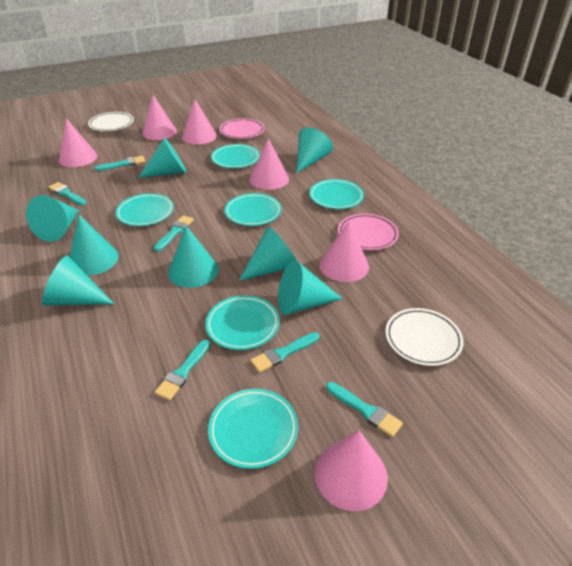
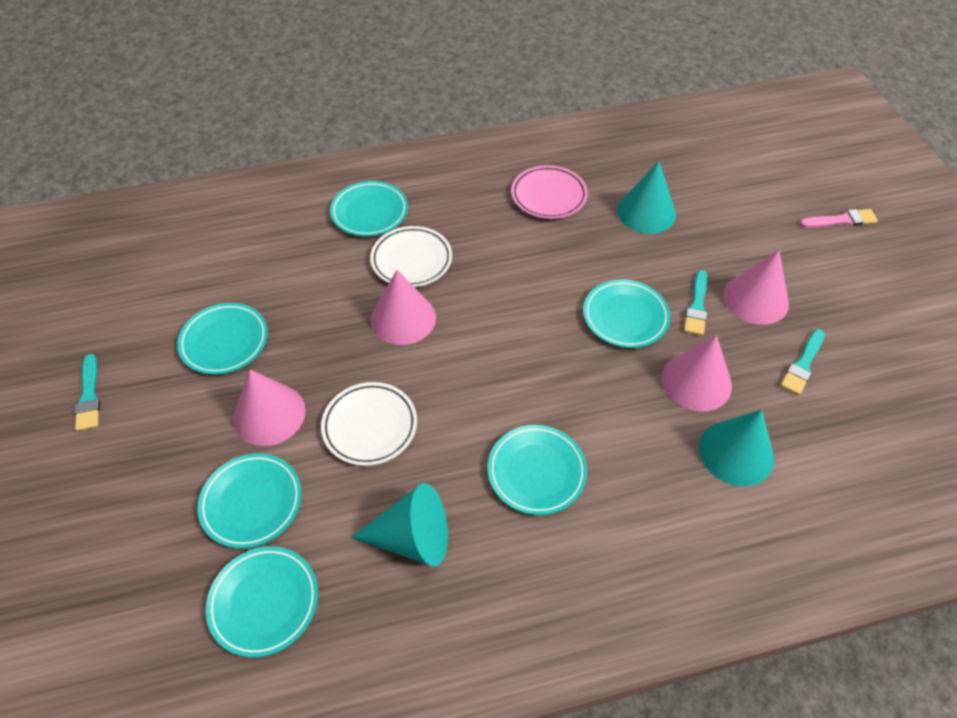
pink brush: 0 -> 1
pink cone: 6 -> 4
pink plate: 2 -> 1
turquoise brush: 6 -> 3
turquoise cone: 8 -> 3

